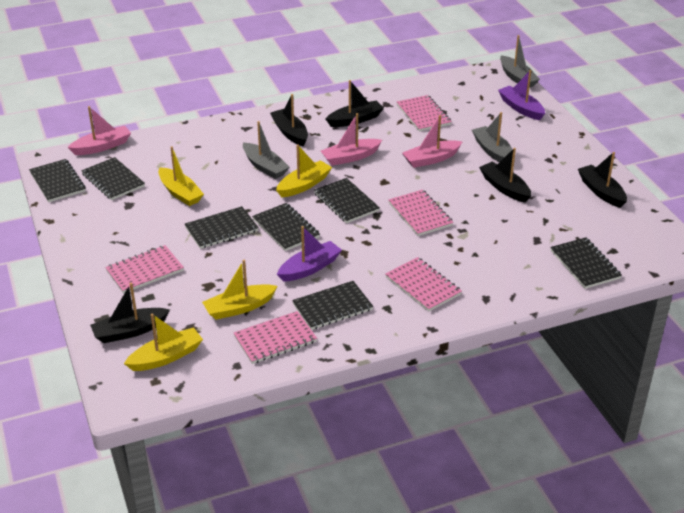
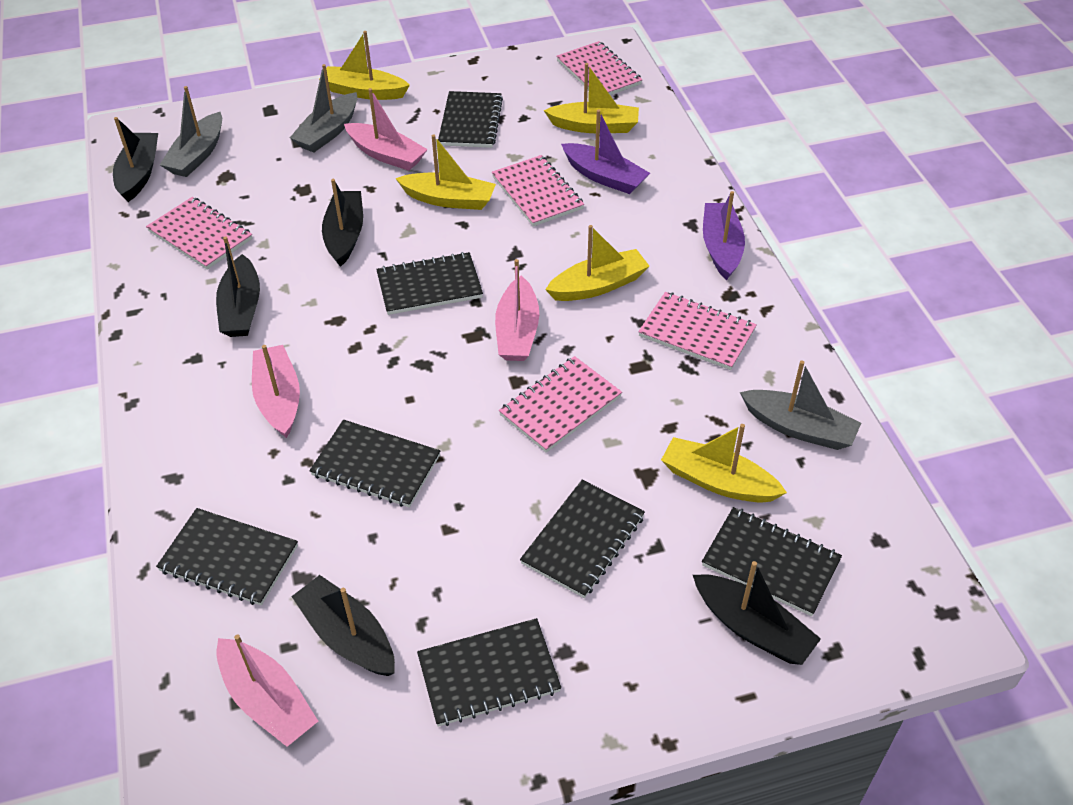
pink boat: 3 -> 4
yellow boat: 4 -> 5

